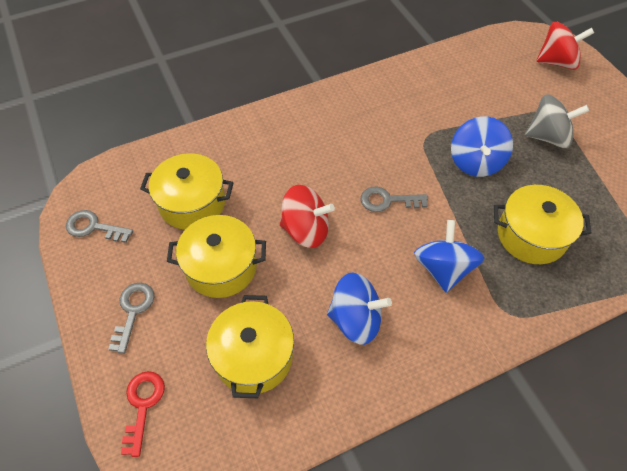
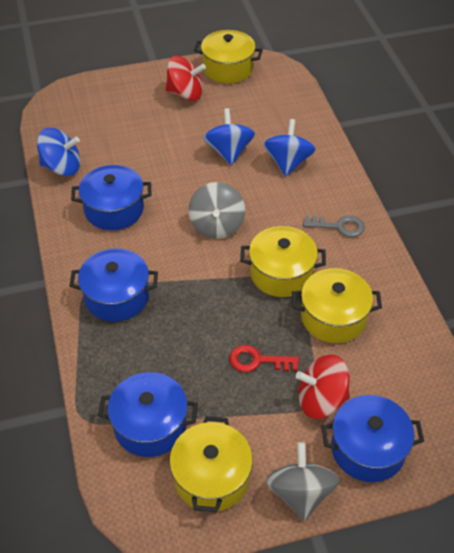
blue pot: 0 -> 4
grey key: 3 -> 1
grey spinning top: 1 -> 2

